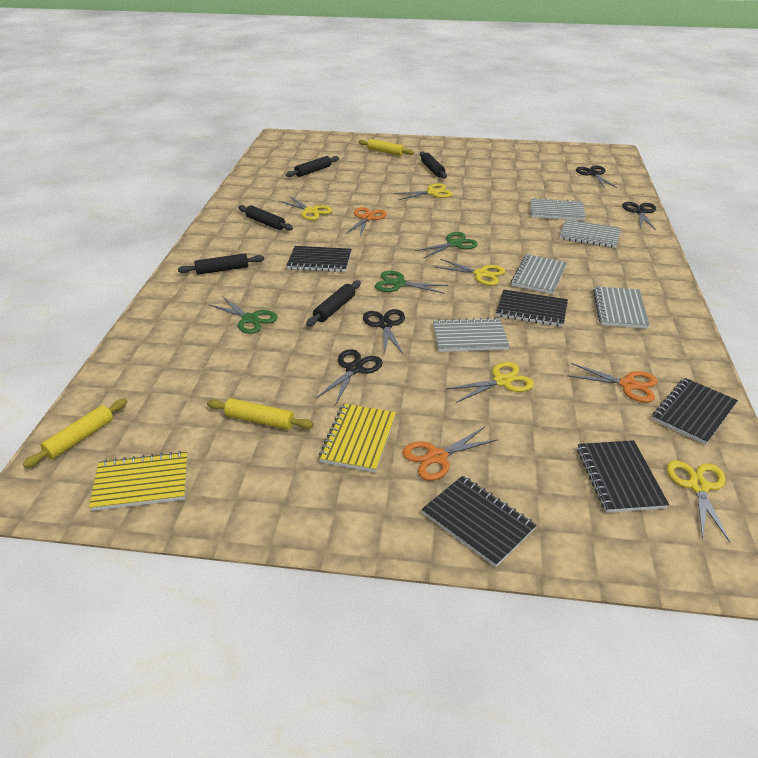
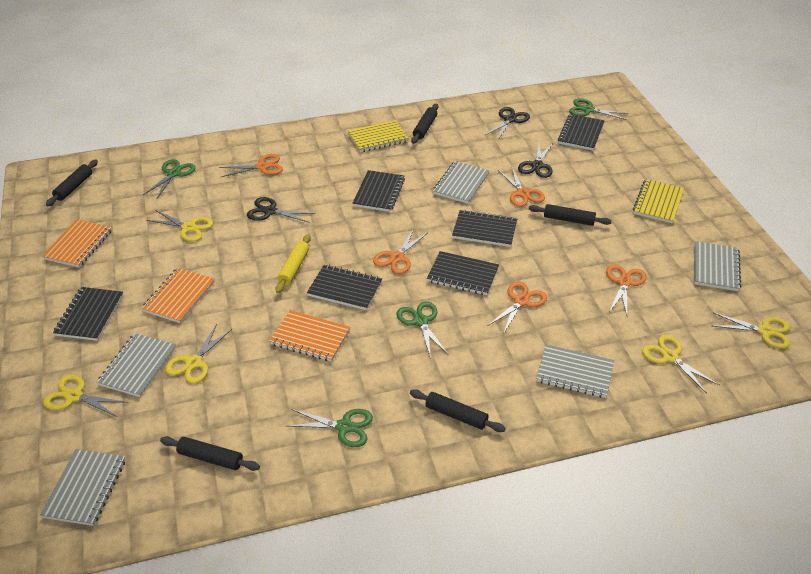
black notebook: 5 -> 6
black scissors: 4 -> 3
green scissors: 3 -> 4
orange notebook: 0 -> 3
orange scissors: 3 -> 5
yellow rolling pin: 3 -> 1

